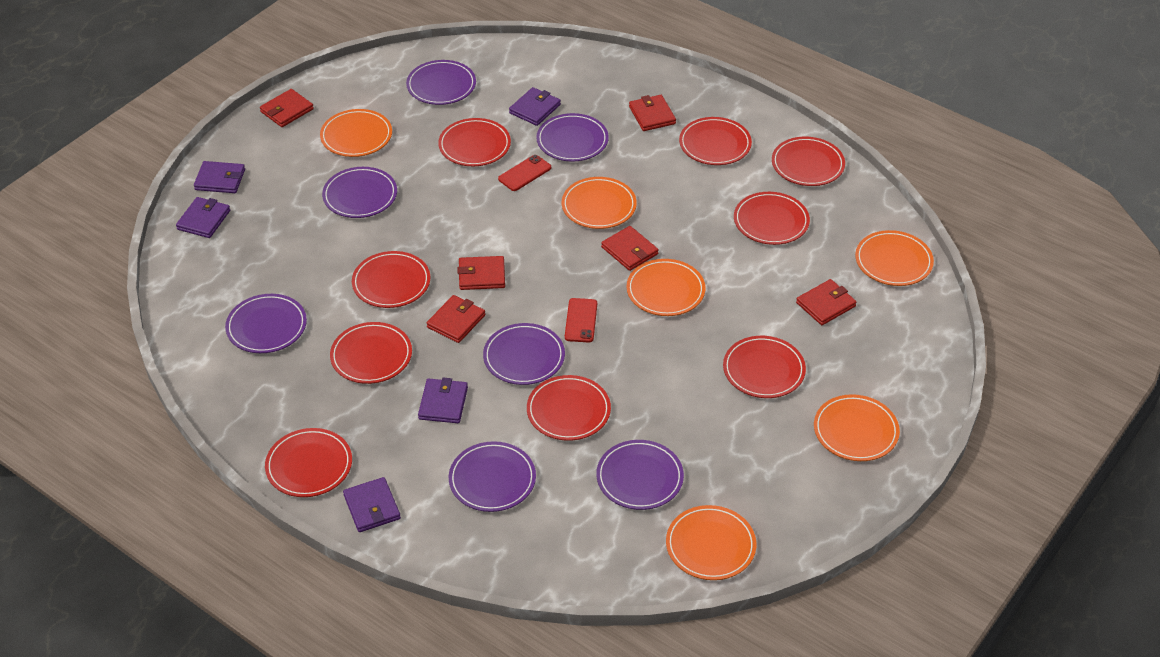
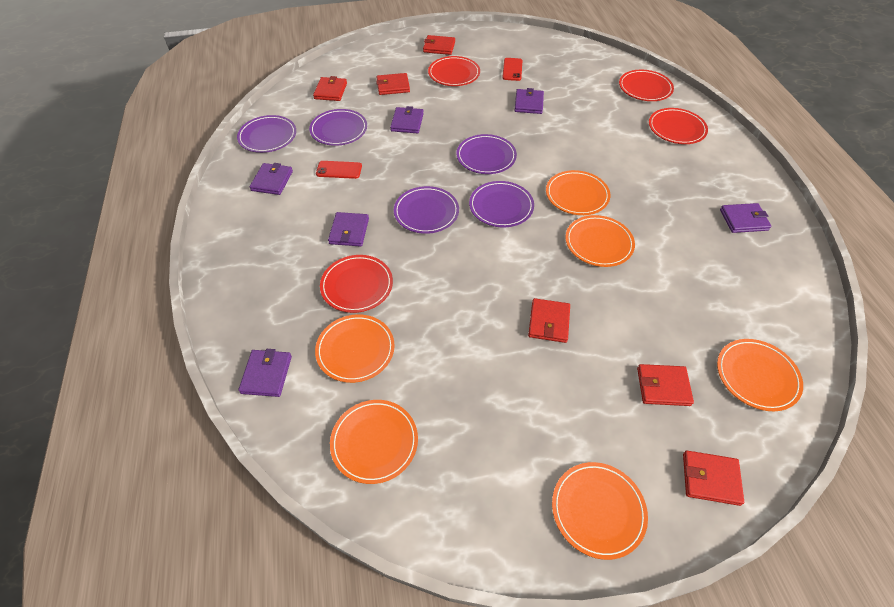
purple plate: 7 -> 5
purple wallet: 5 -> 6
red plate: 9 -> 4

